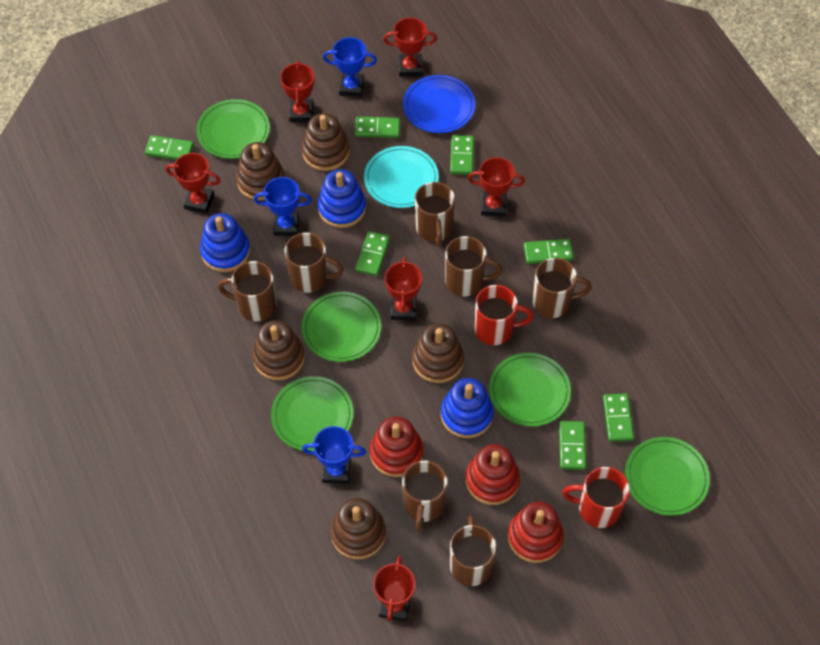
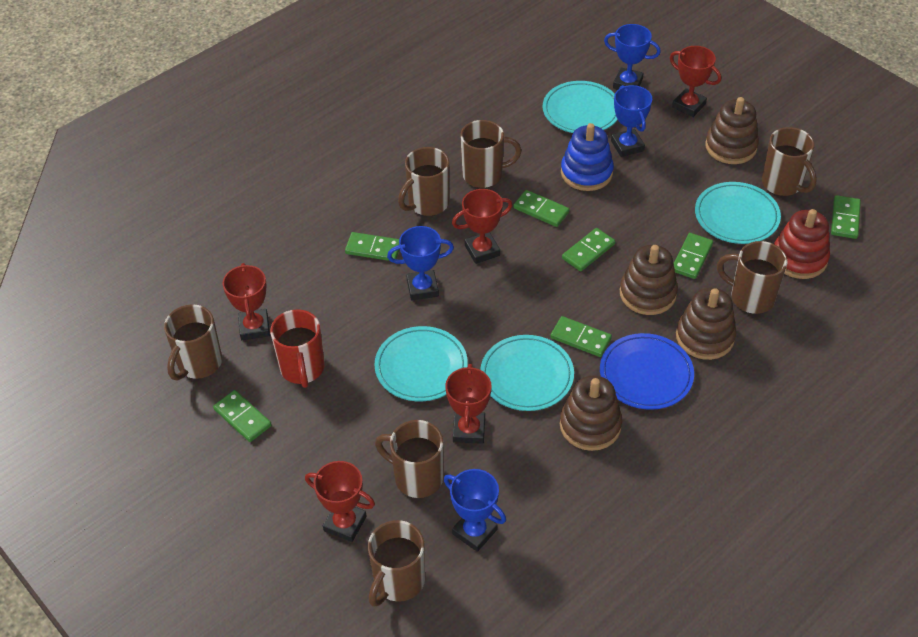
blue stacking toy: 3 -> 1
blue trophy: 3 -> 4
brown stacking toy: 5 -> 4
green plate: 5 -> 0
red mug: 2 -> 1
red stacking toy: 3 -> 1
red trophy: 6 -> 5
turquoise plate: 1 -> 4

